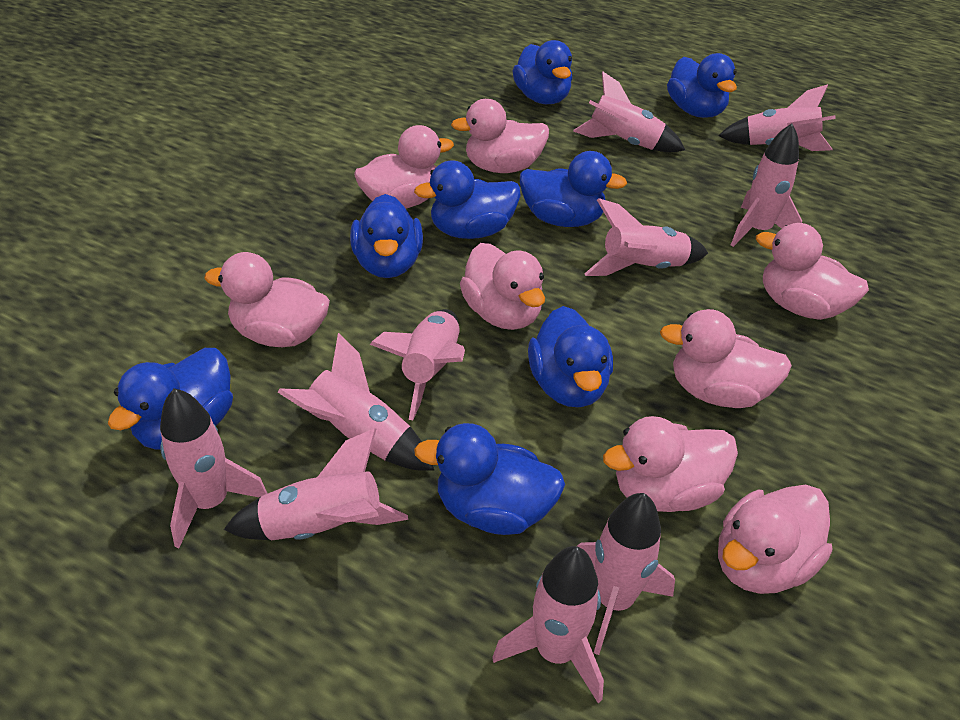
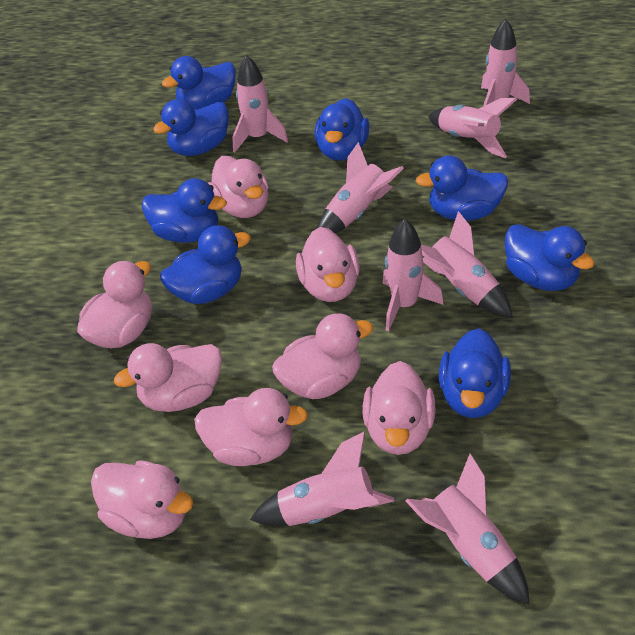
pink rocket: 10 -> 8

